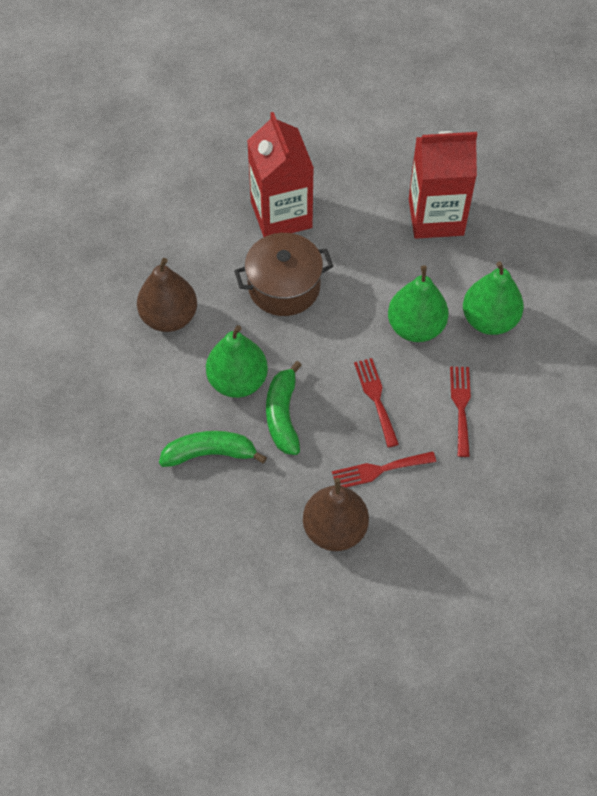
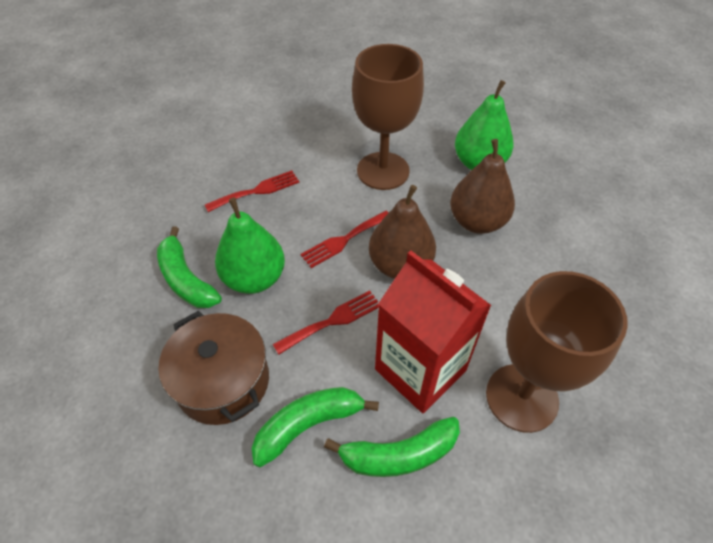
brown goblet: 0 -> 2
green banana: 2 -> 3
green pear: 3 -> 2
red carton: 2 -> 1

